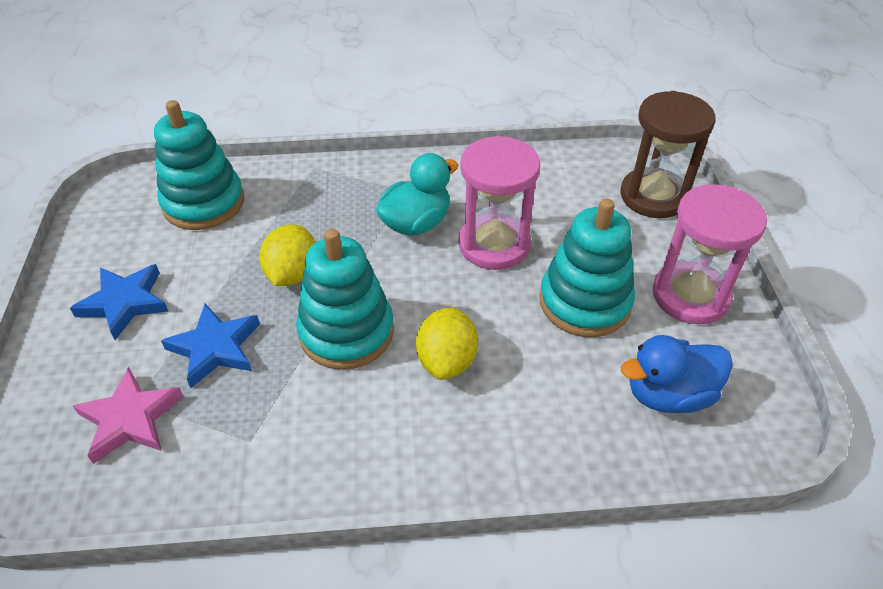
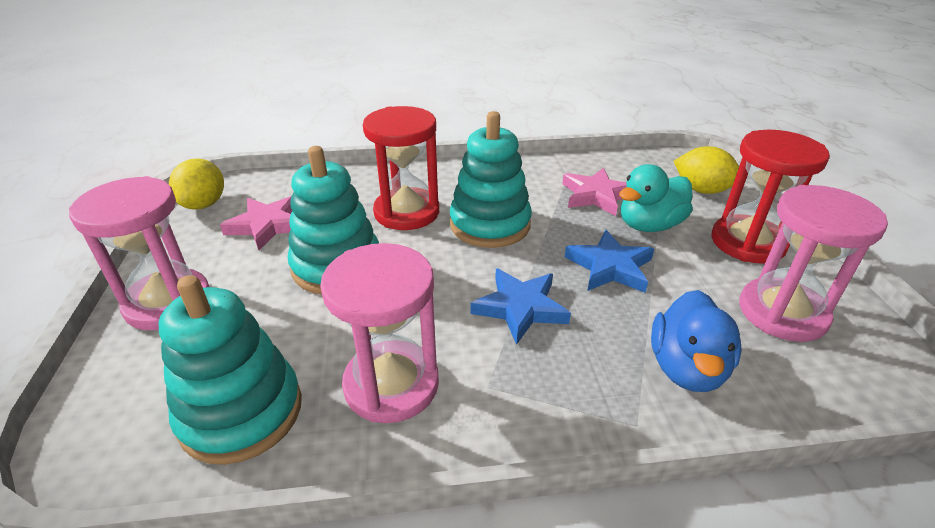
brown hourglass: 1 -> 0
pink hourglass: 2 -> 3
pink star: 1 -> 2
red hourglass: 0 -> 2

